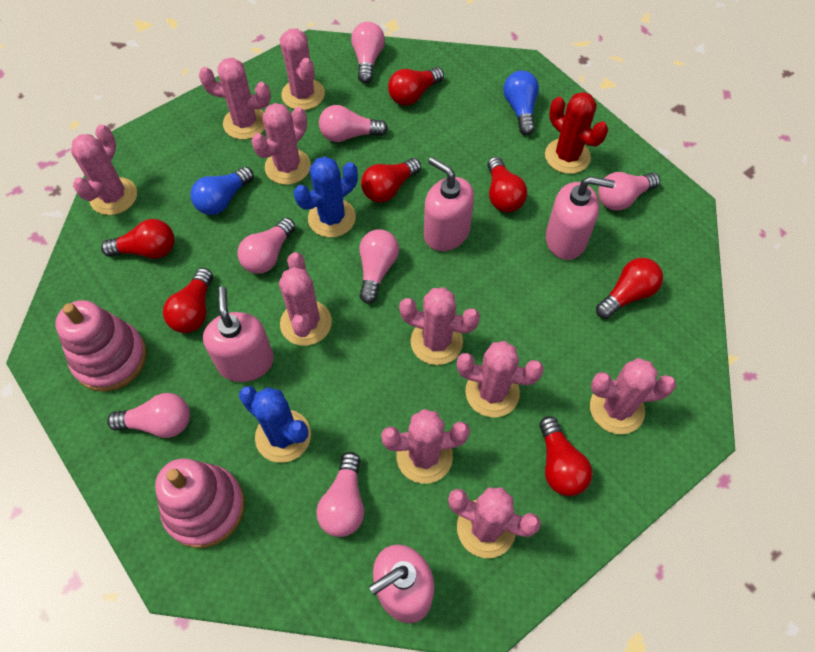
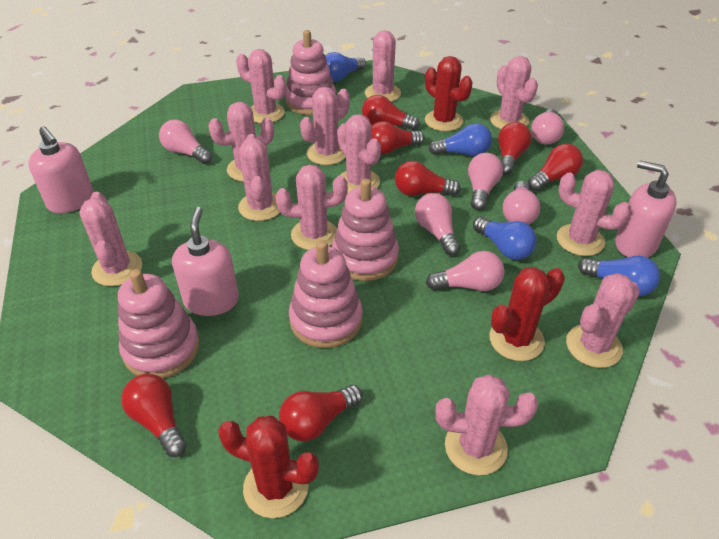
blue cactus: 2 -> 0
blue light bulb: 2 -> 4
pink cactus: 10 -> 12
pink light bulb: 7 -> 6
pink soap dispenser: 4 -> 3
pink stacking toy: 2 -> 4
red cactus: 1 -> 3

